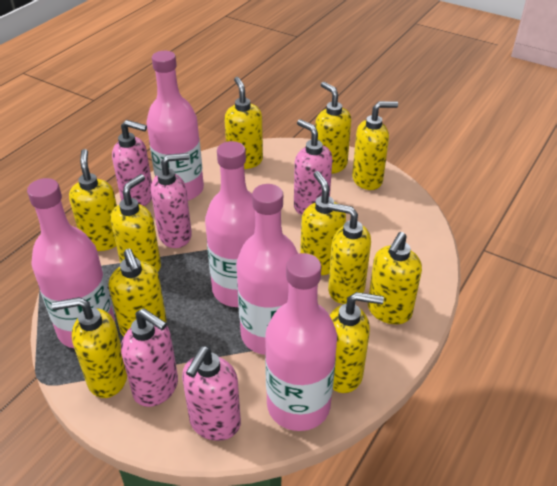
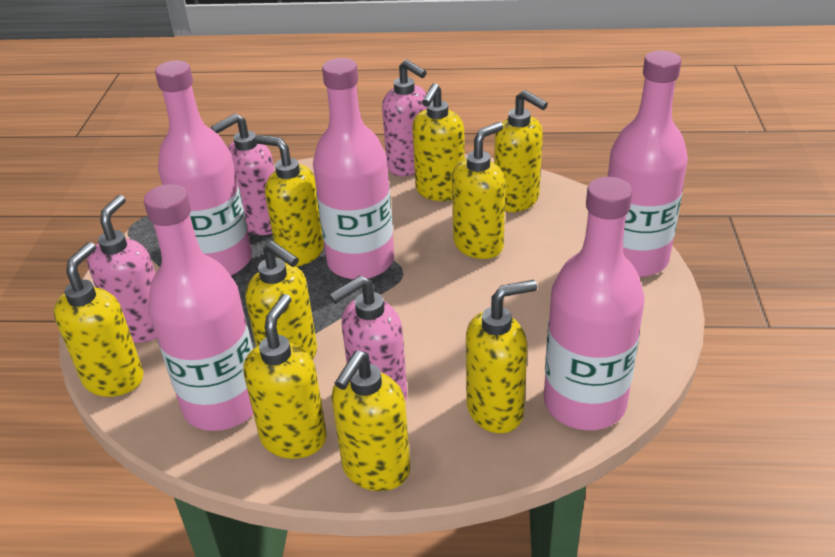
pink soap dispenser: 5 -> 4
yellow soap dispenser: 11 -> 9

